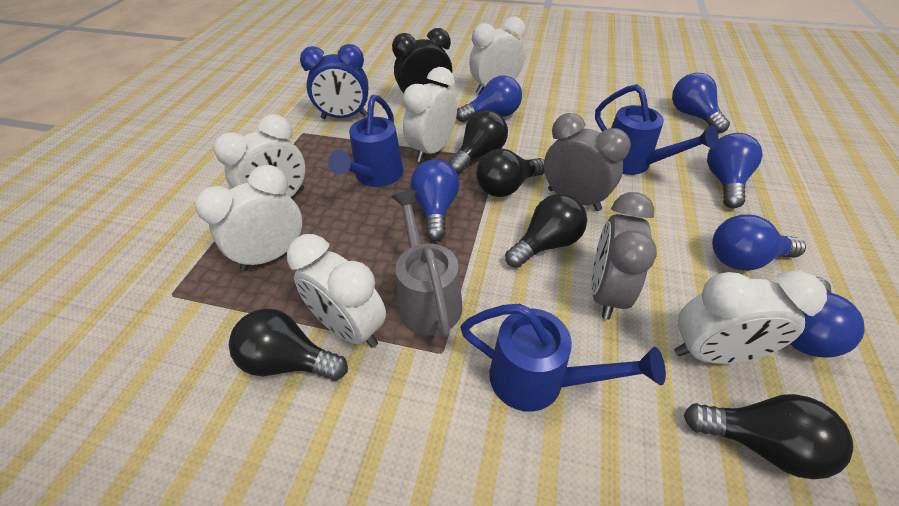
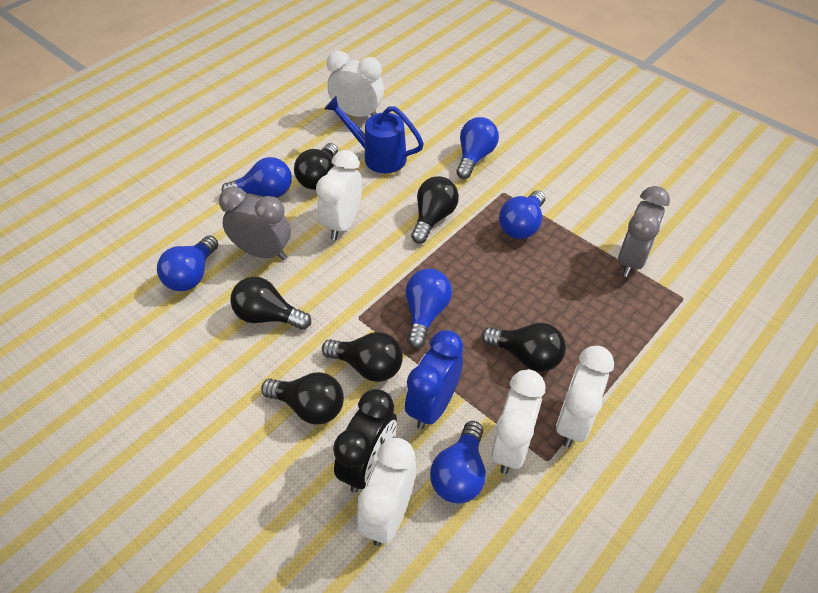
black light bulb: 5 -> 6
blue watering can: 3 -> 1
grey watering can: 1 -> 0
white clock: 6 -> 5

